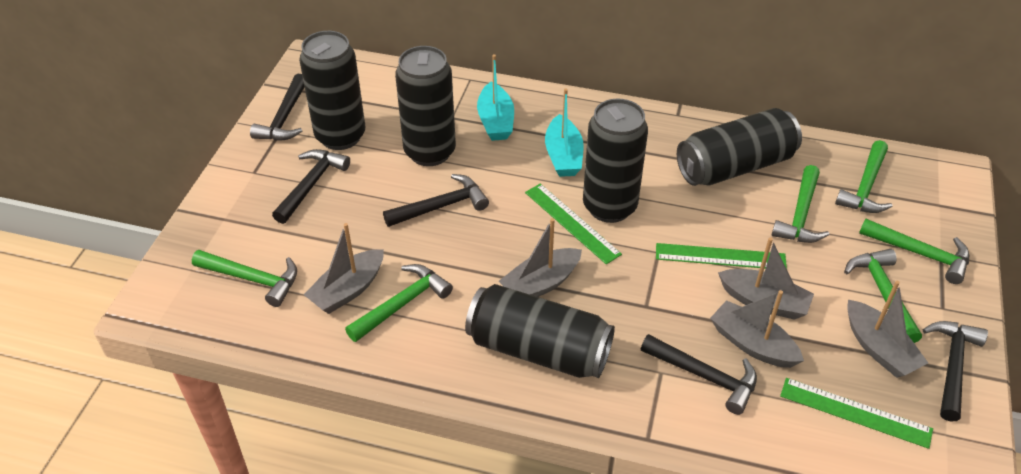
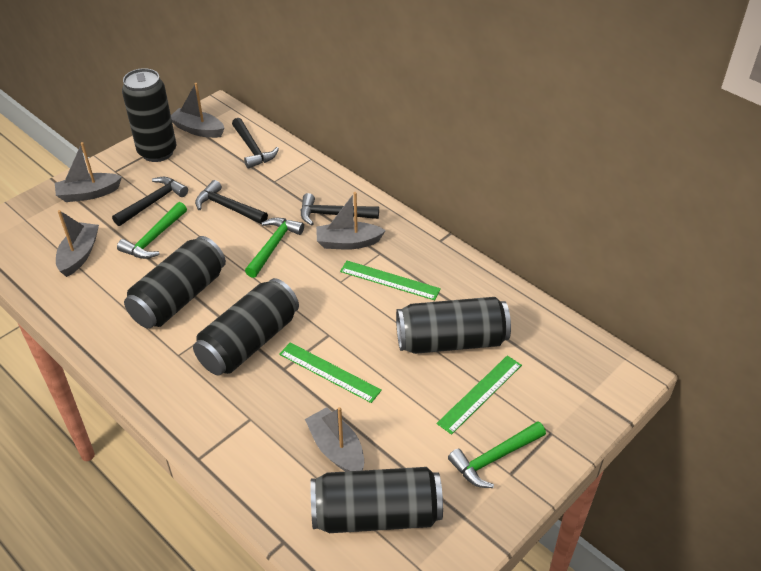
black hammer: 5 -> 4
green hammer: 6 -> 3
turquoise boat: 2 -> 0

